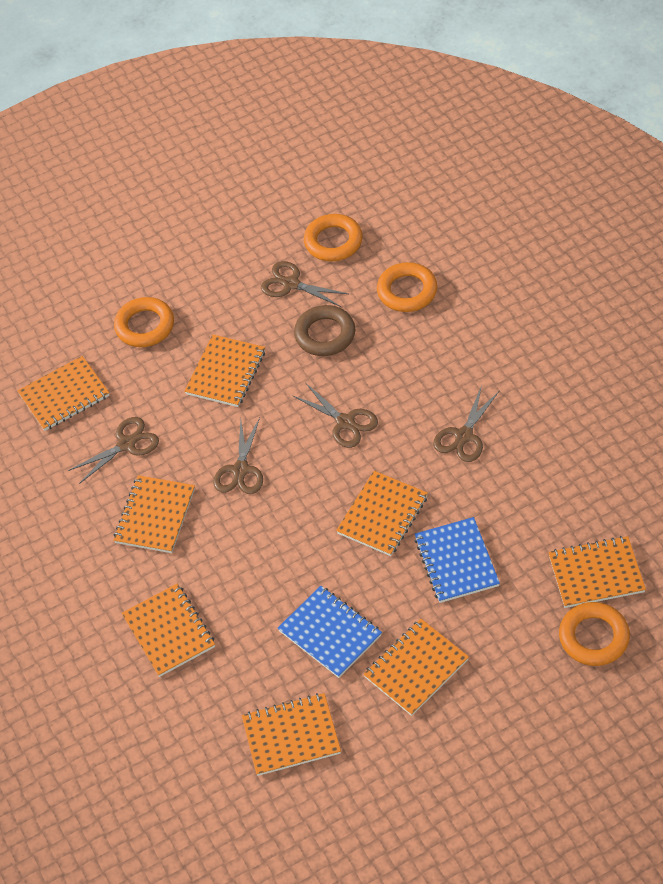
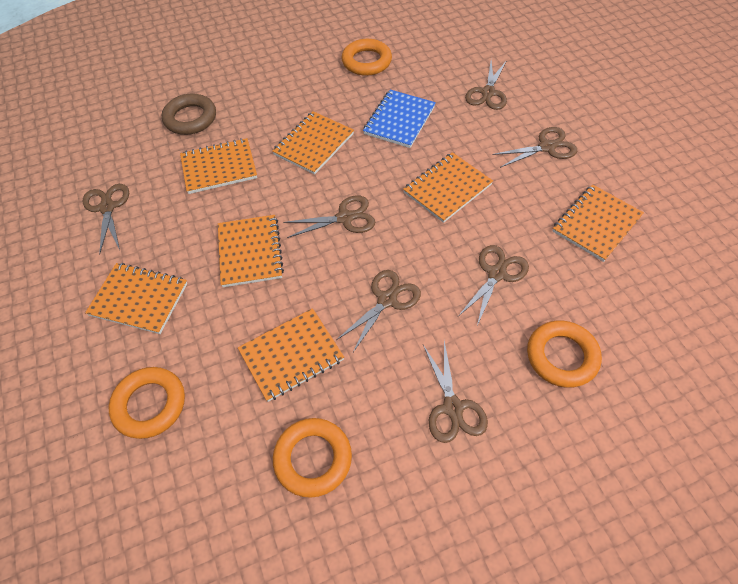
blue notebook: 2 -> 1
brown scissors: 5 -> 7
orange notebook: 8 -> 7

